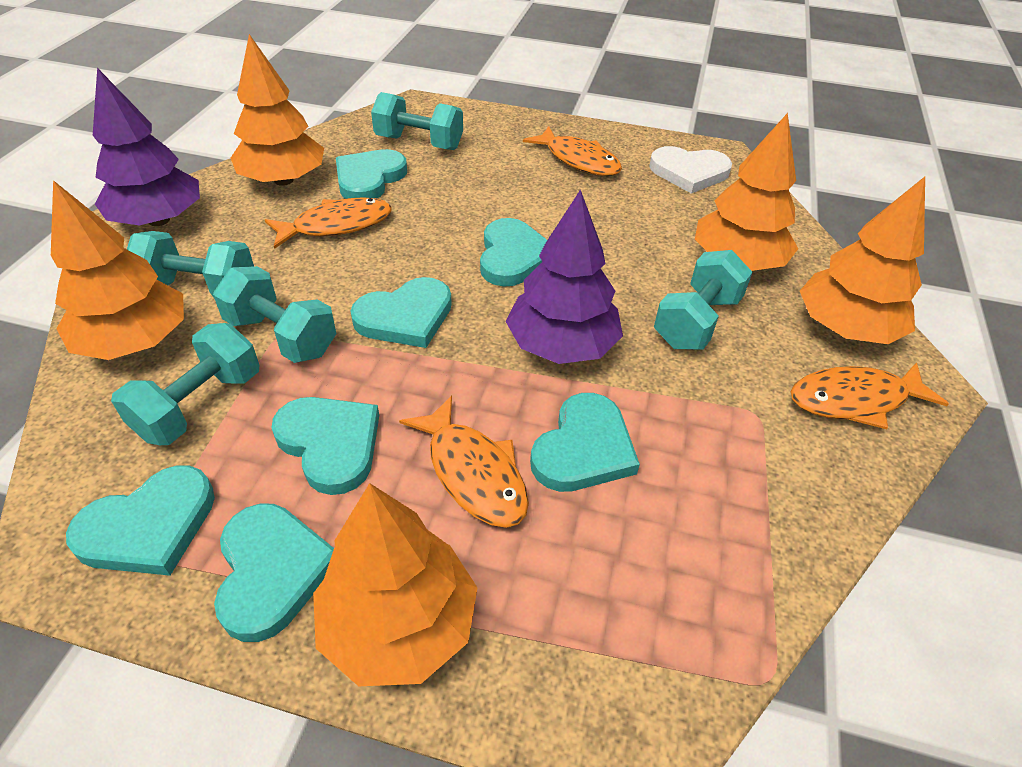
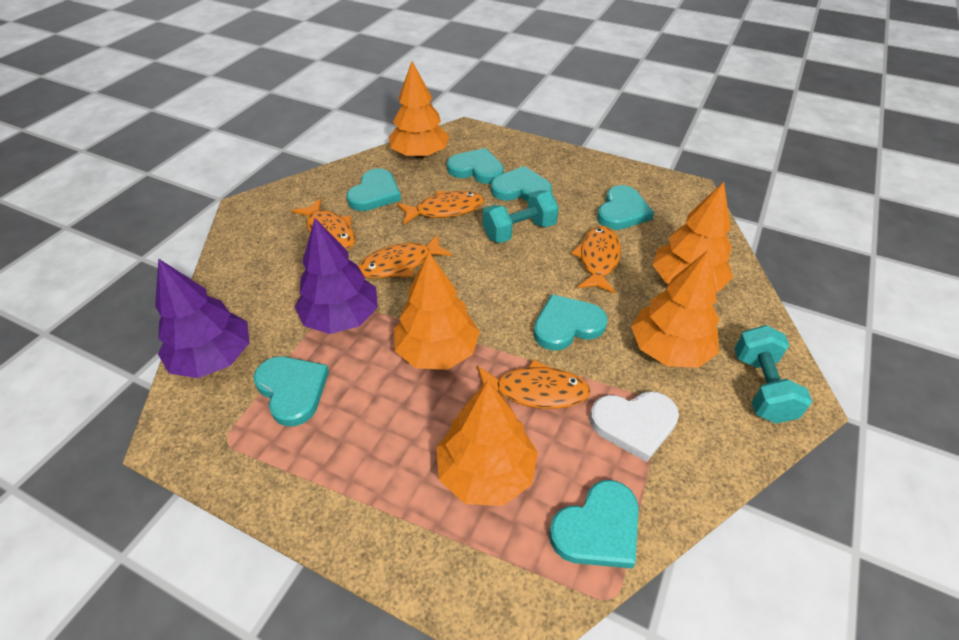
orange fish: 4 -> 5
turquoise dumbbell: 5 -> 2

